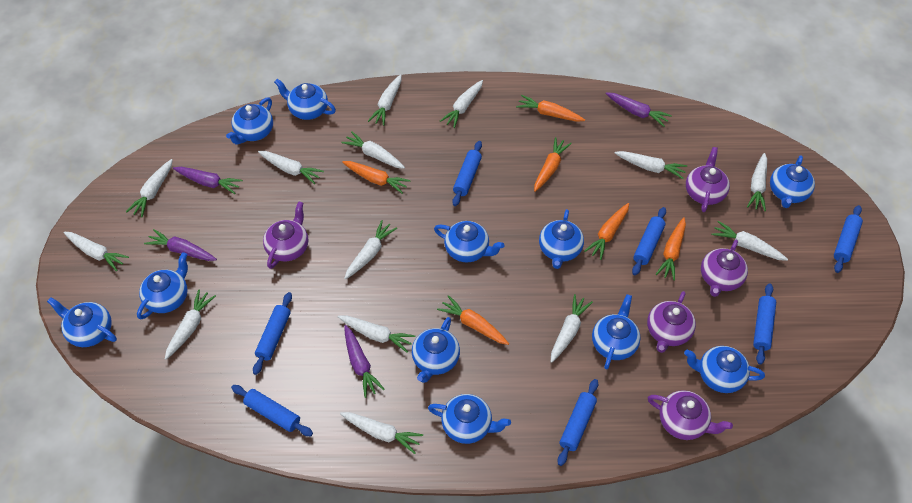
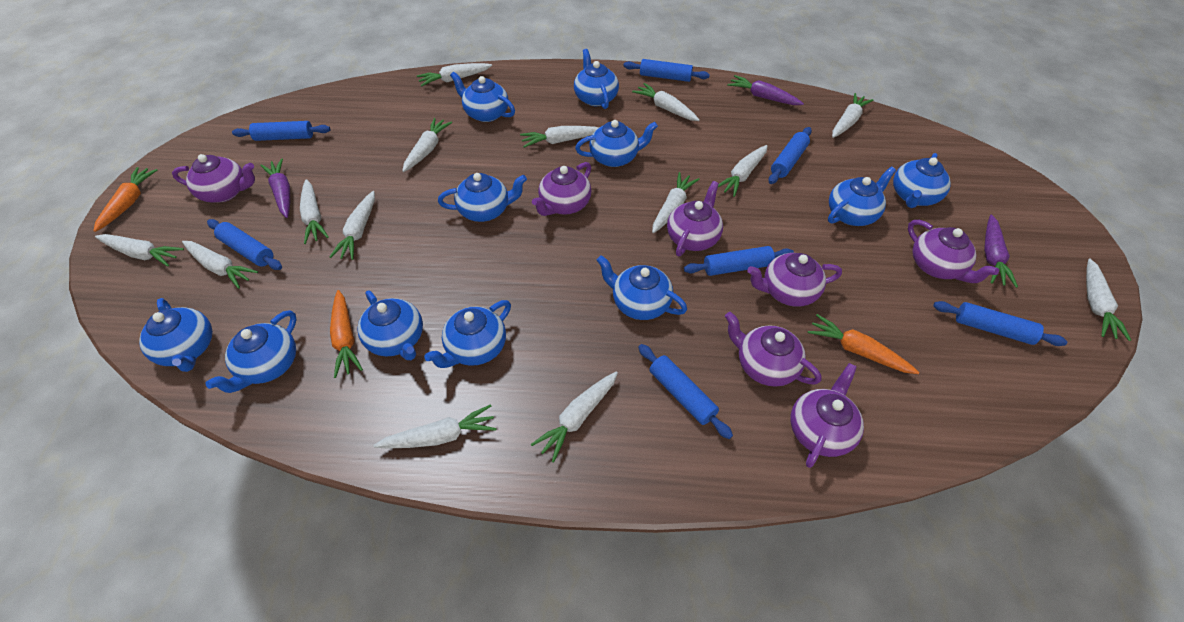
orange carrot: 6 -> 3
purple carrot: 4 -> 3
purple teapot: 5 -> 7

